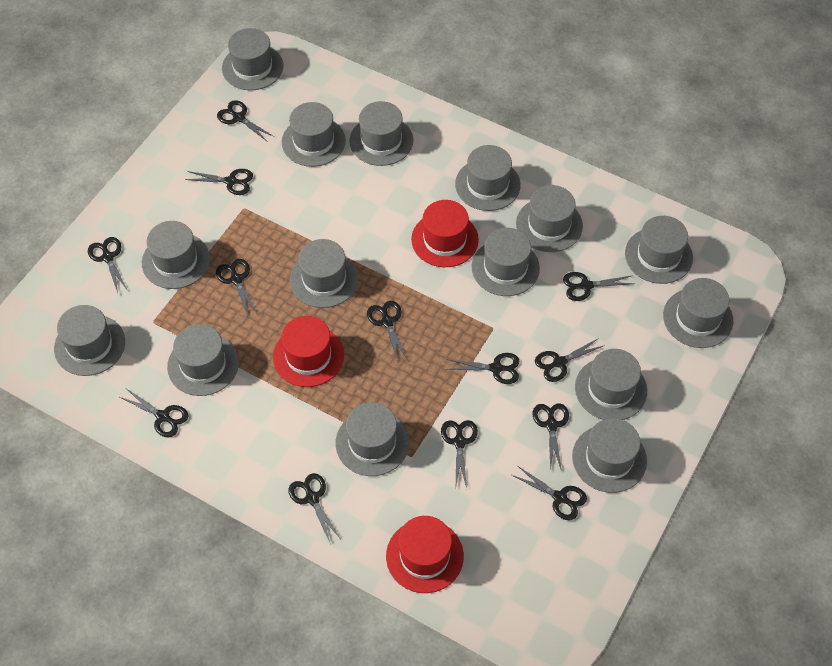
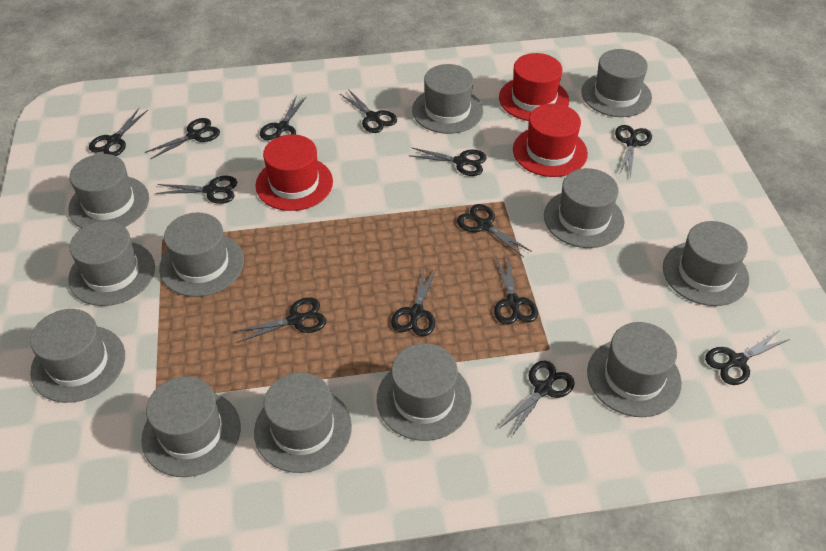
grey hat: 15 -> 12

